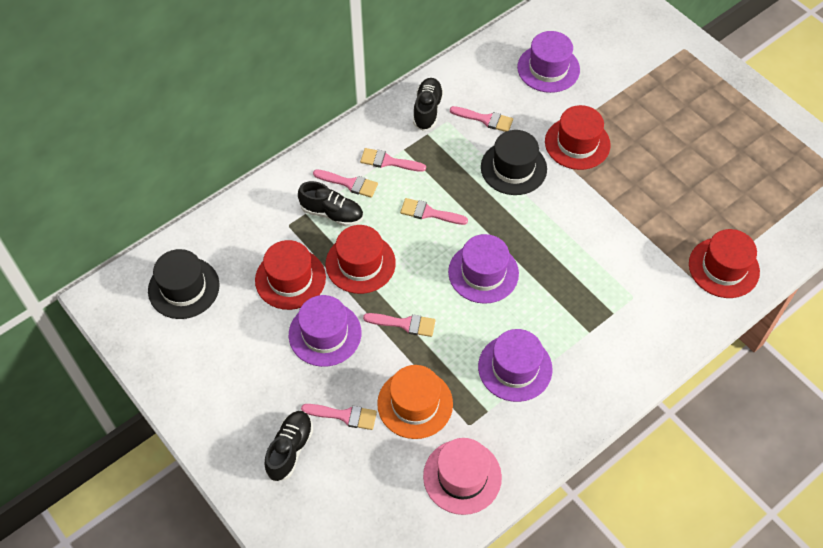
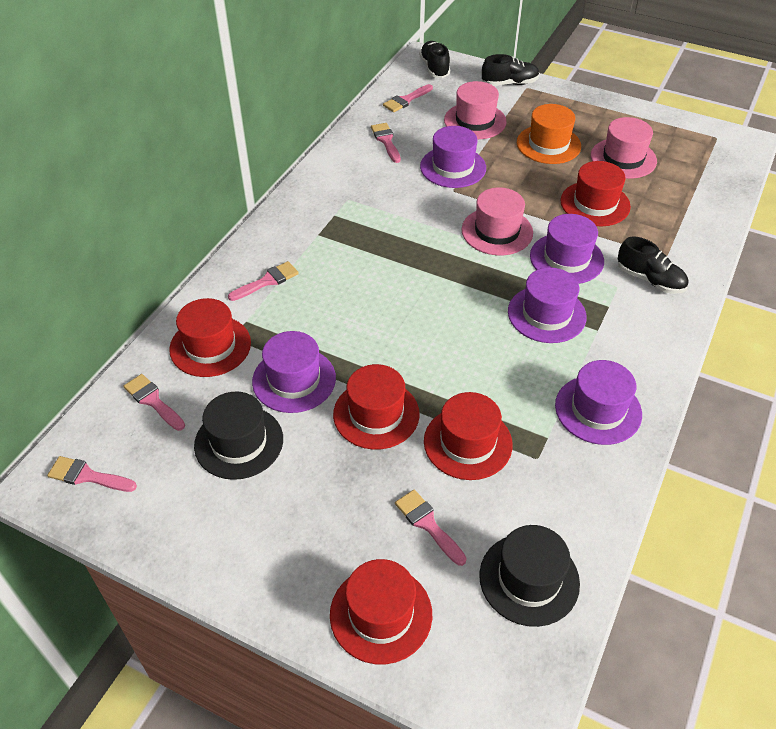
pink hat: 1 -> 3
purple hat: 4 -> 5
red hat: 4 -> 5

